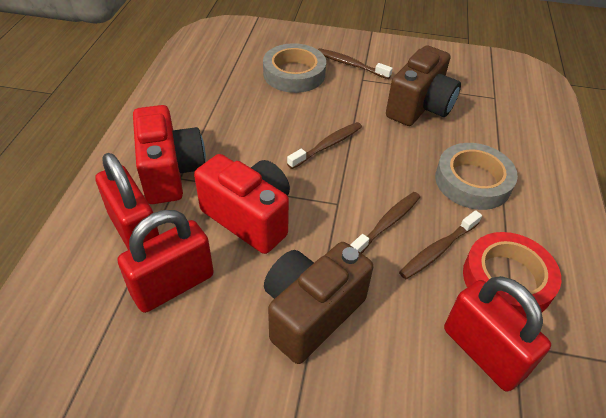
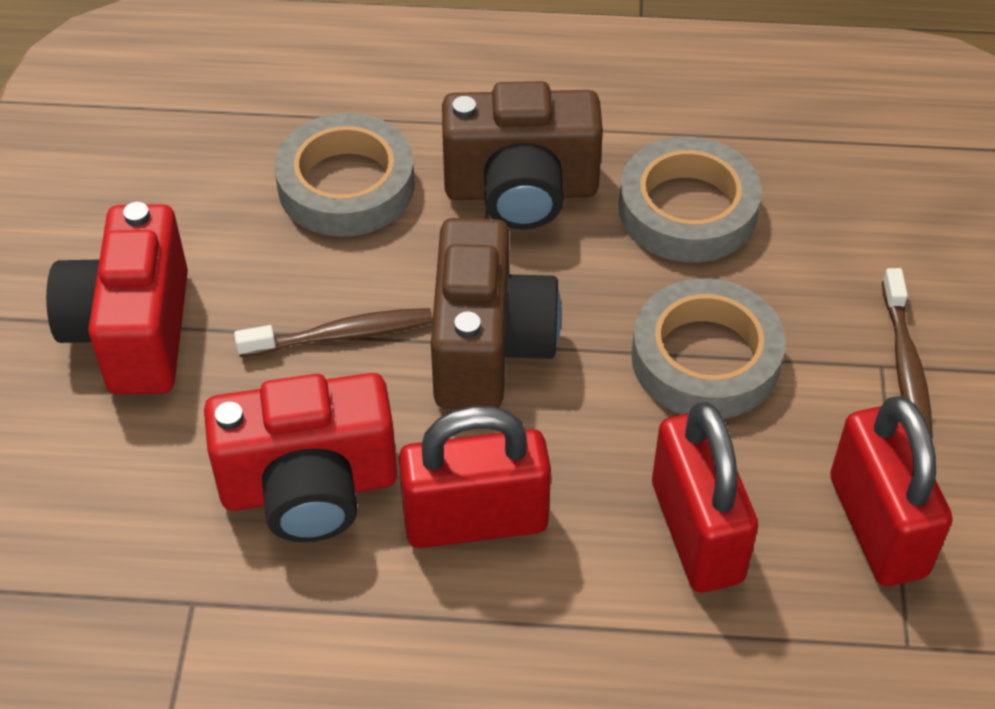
brown toothbrush: 4 -> 2
grey tape: 2 -> 3
red tape: 1 -> 0

